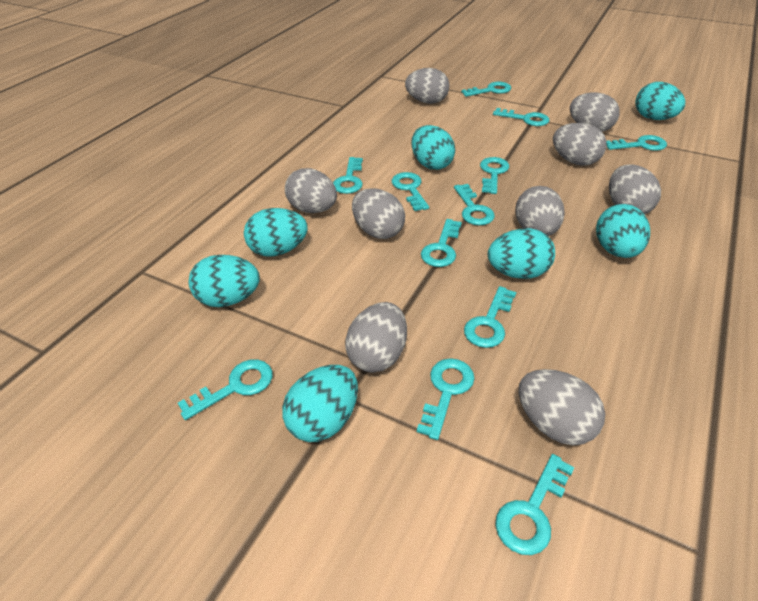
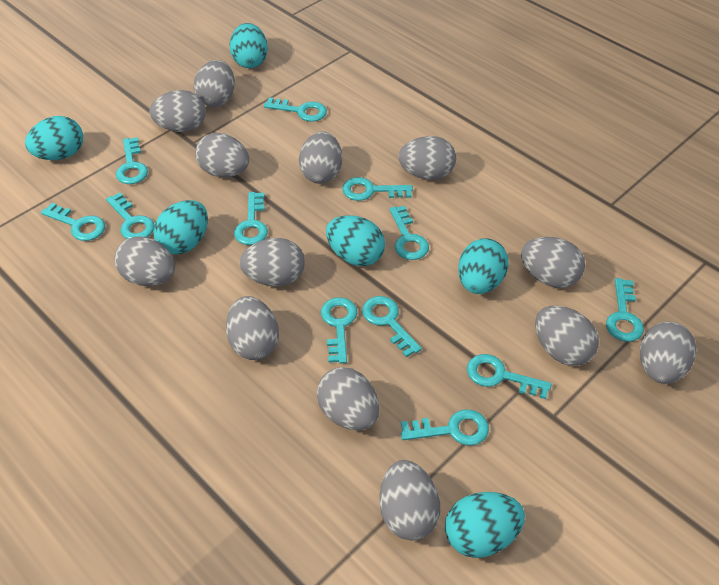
grey egg: 9 -> 13
turquoise egg: 7 -> 6

